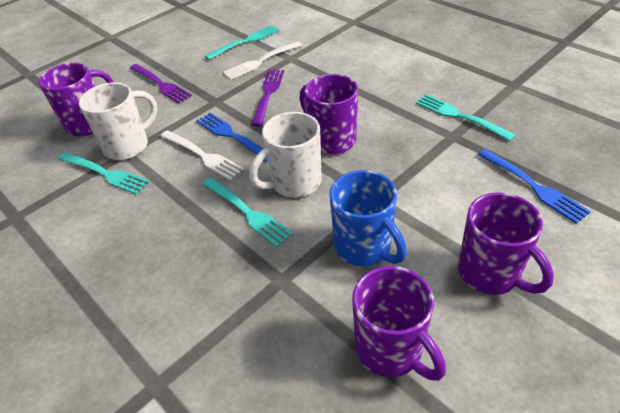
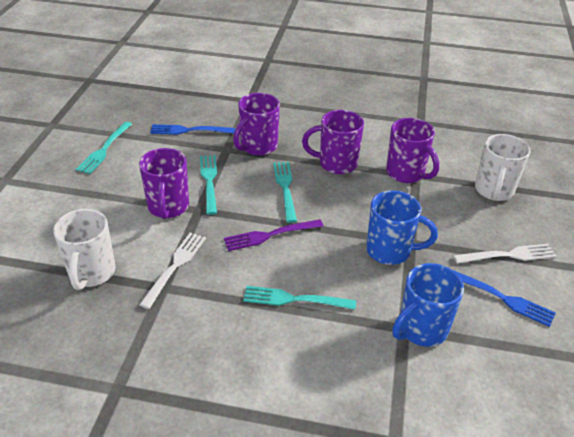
blue mug: 1 -> 2
purple fork: 2 -> 1

